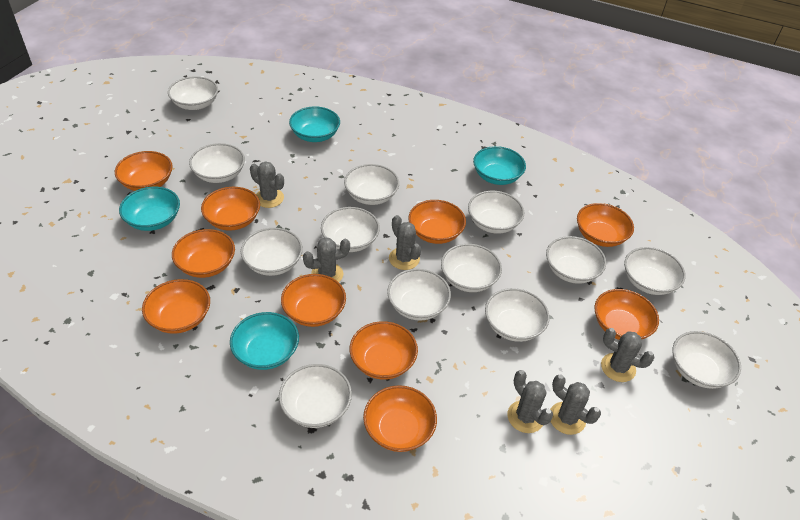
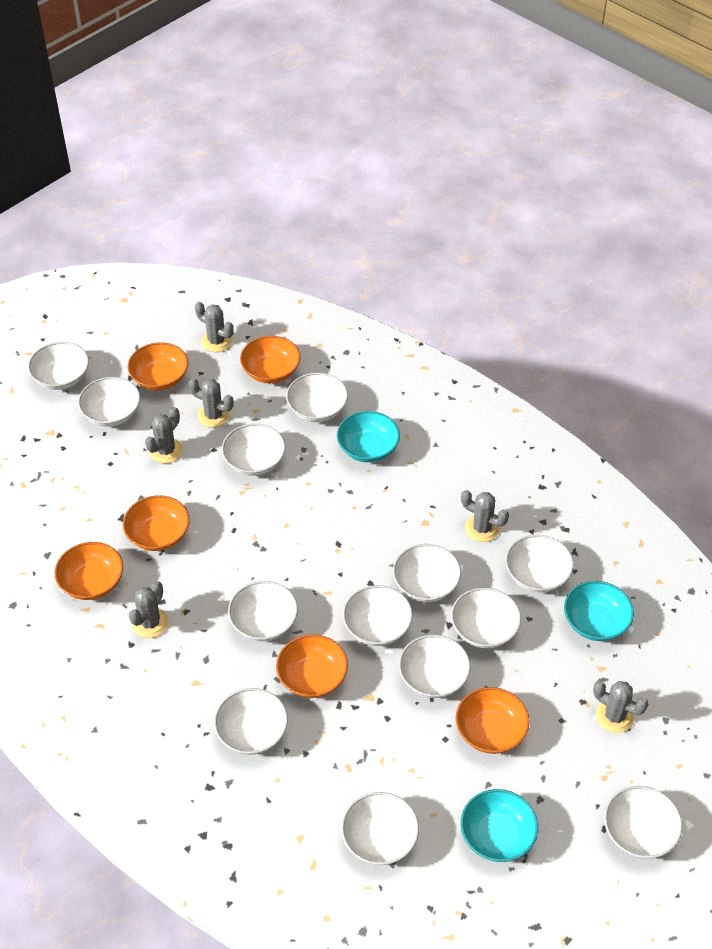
orange bowl: 10 -> 6
turquoise bowl: 4 -> 3

